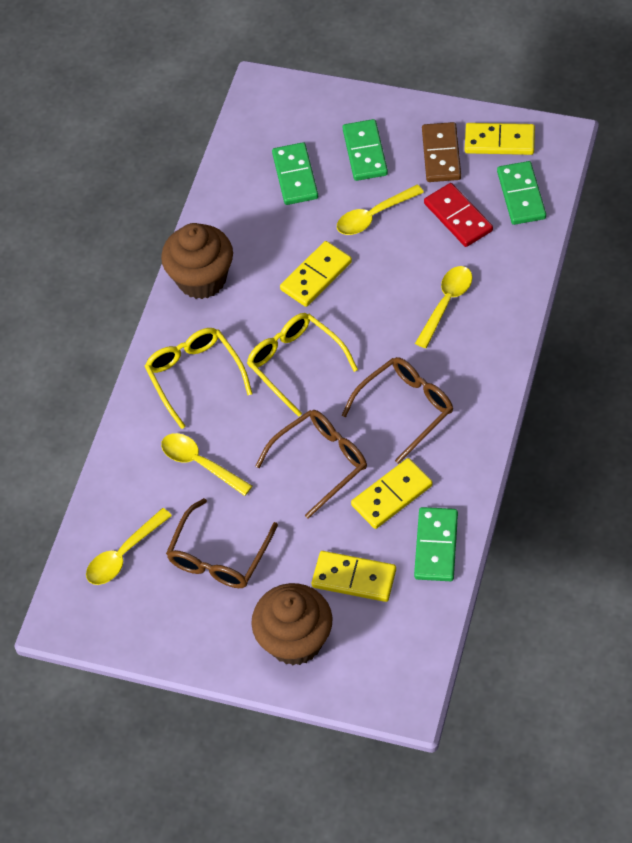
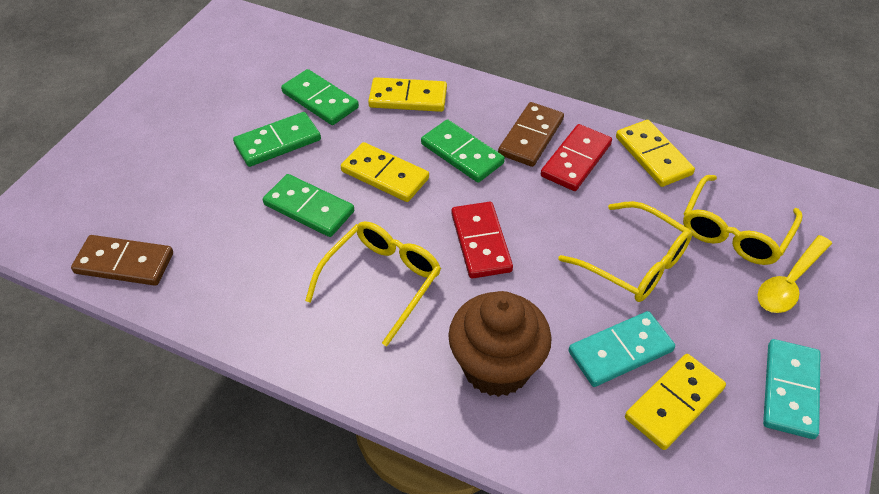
brown cupcake: 2 -> 1
brown domino: 1 -> 2
brown glasses: 3 -> 0
red domino: 1 -> 2
turquoise domino: 0 -> 2
yellow glasses: 2 -> 3
yellow spoon: 4 -> 1

